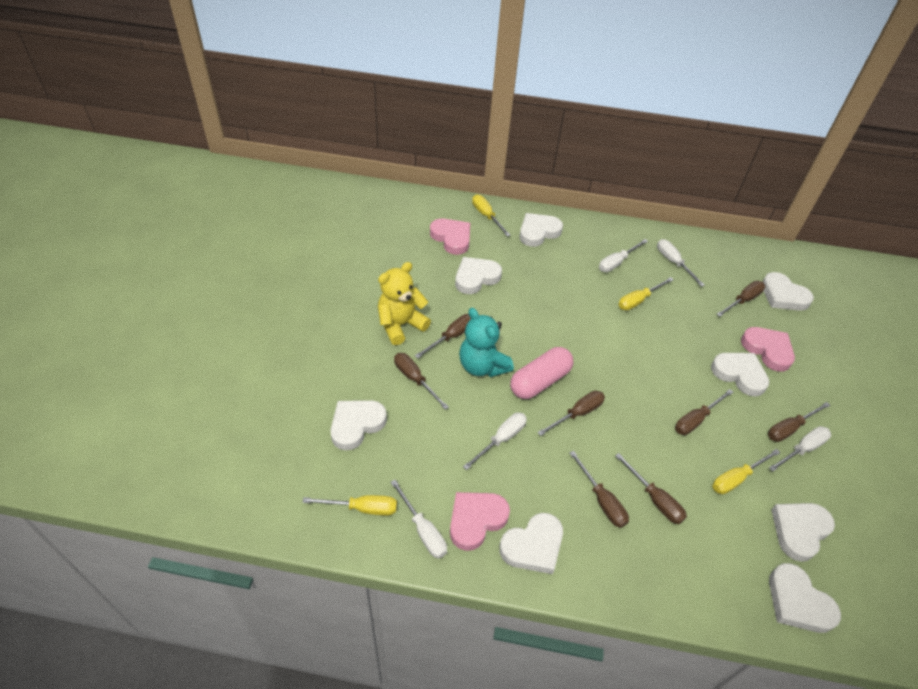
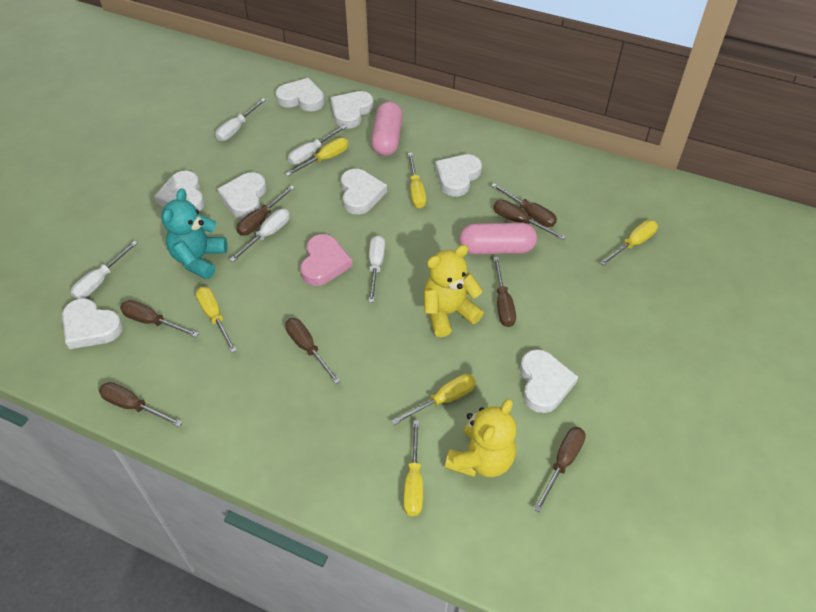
pink capsule: 1 -> 2
pink heart: 3 -> 1
yellow screwdriver: 4 -> 6
yellow teddy bear: 1 -> 2

